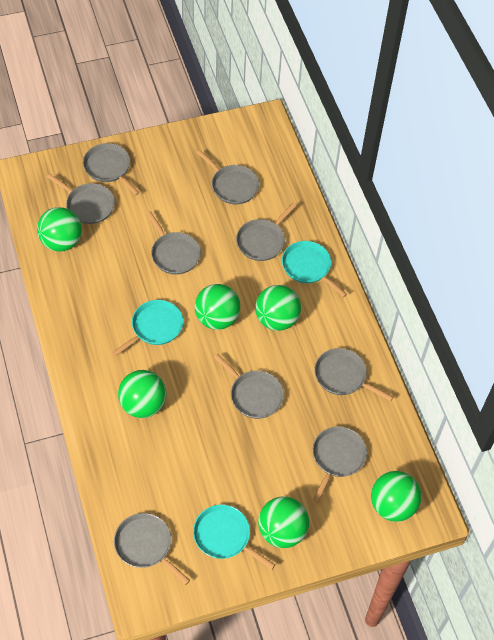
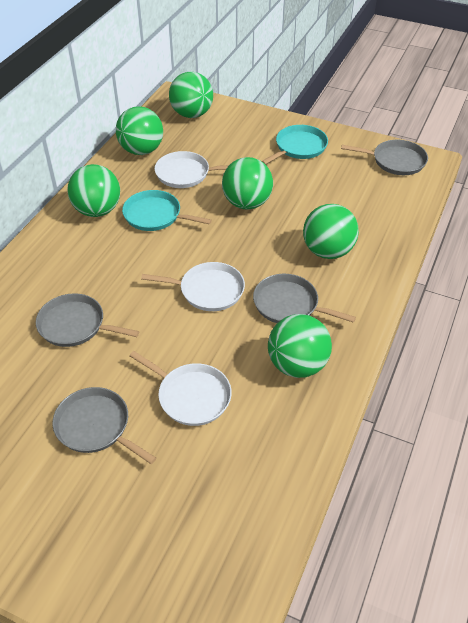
grey pan: 9 -> 4
turquoise pan: 3 -> 2
white pan: 0 -> 3

